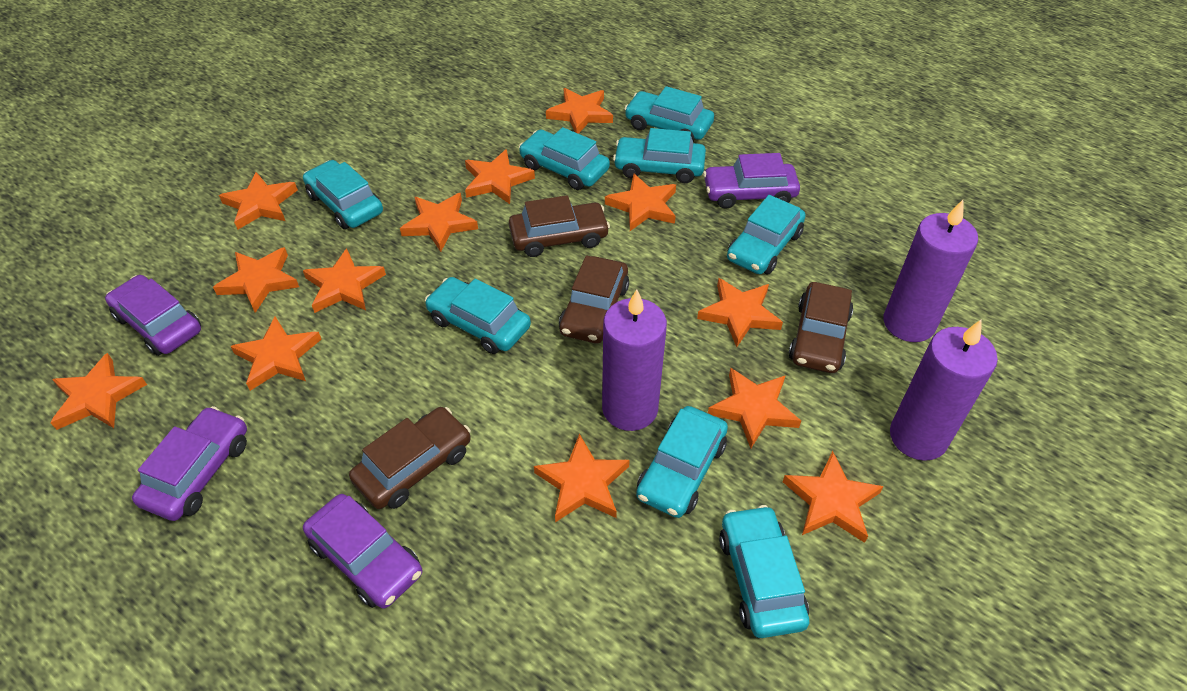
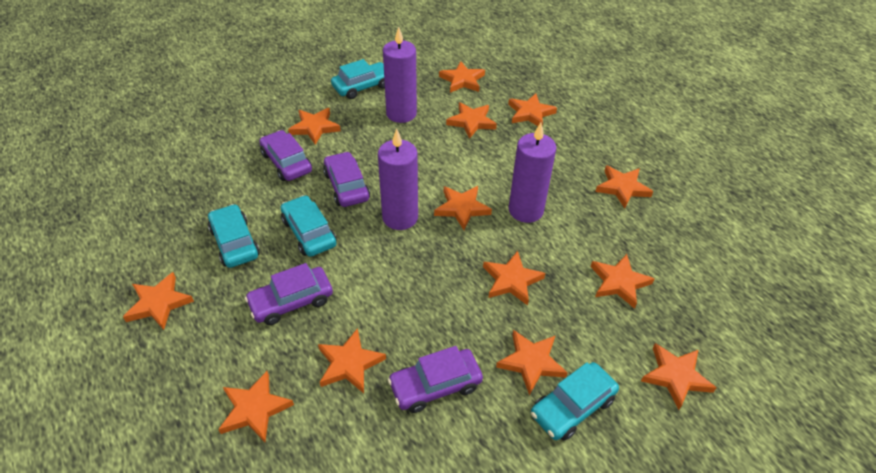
brown car: 4 -> 0
turquoise car: 8 -> 4

